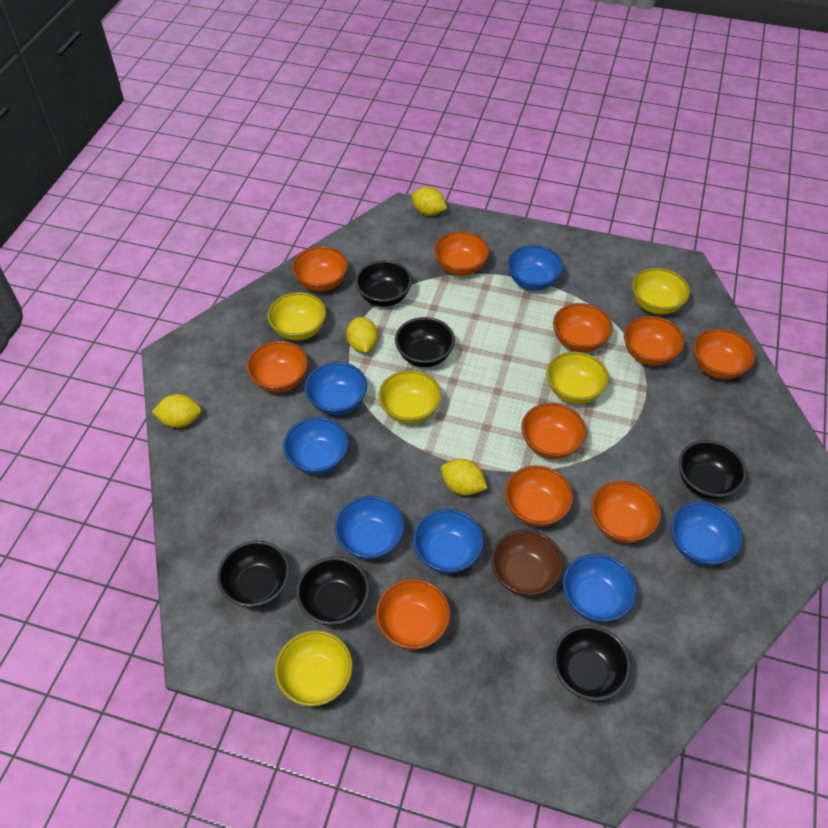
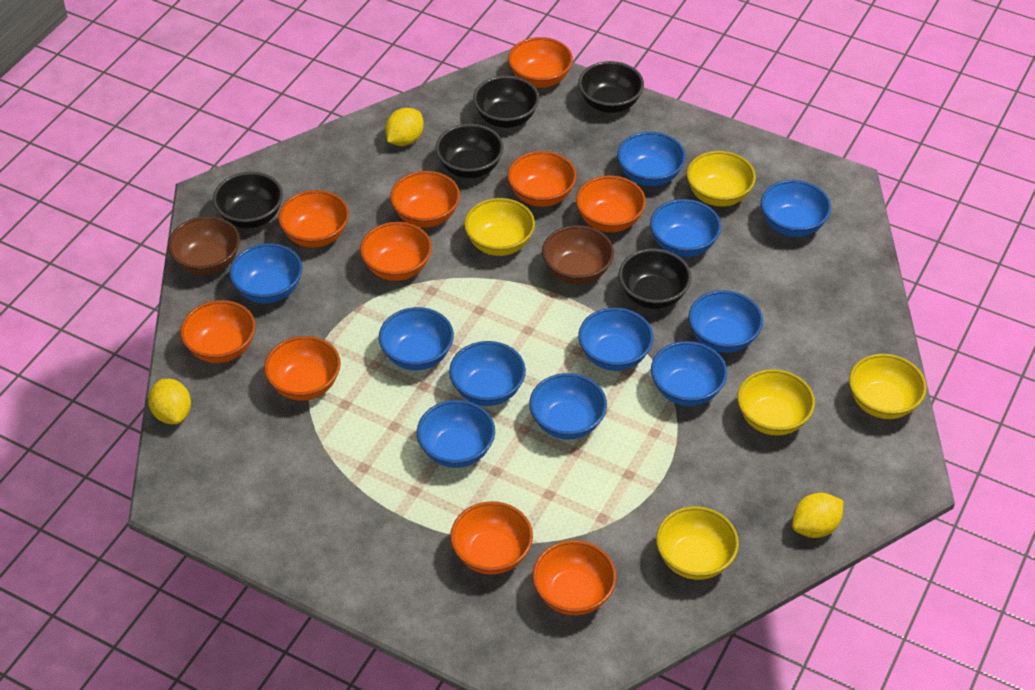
black bowl: 6 -> 5
blue bowl: 7 -> 11
brown bowl: 1 -> 2
yellow lemon: 4 -> 3

